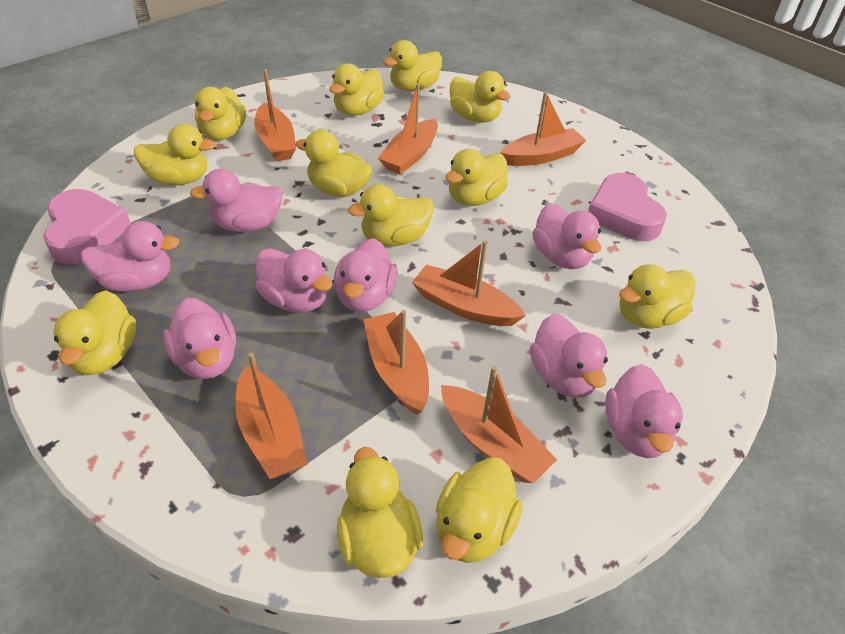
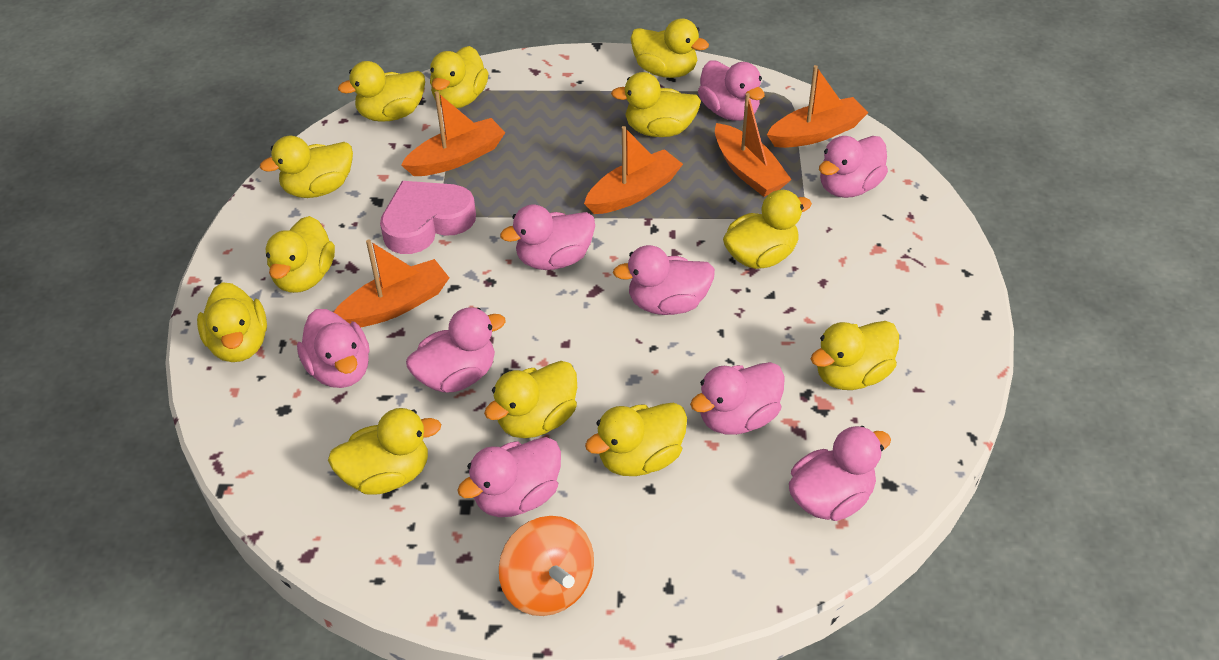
orange boat: 7 -> 5
orange spinning top: 0 -> 1
pink duck: 8 -> 9
pink heart: 2 -> 1

